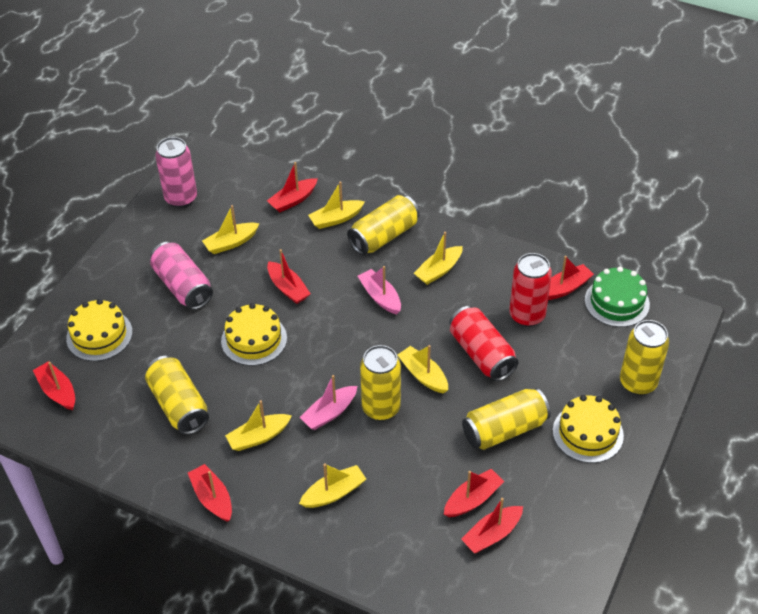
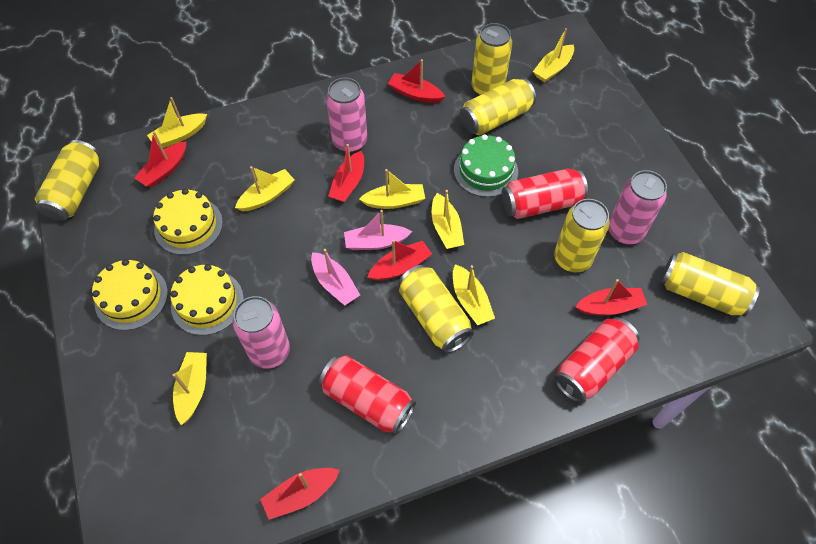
pink can: 2 -> 3
red boat: 7 -> 6
red can: 2 -> 3
yellow boat: 6 -> 7
yellow can: 5 -> 6

